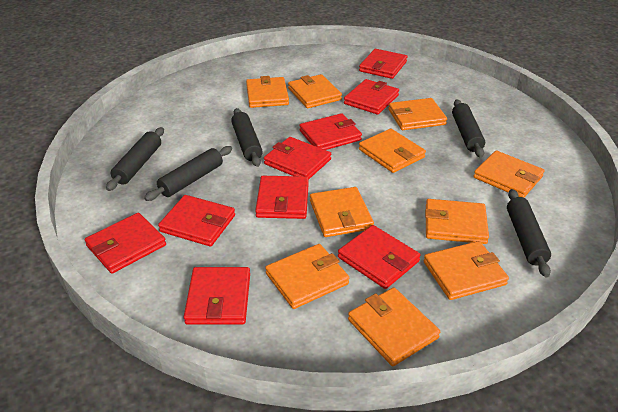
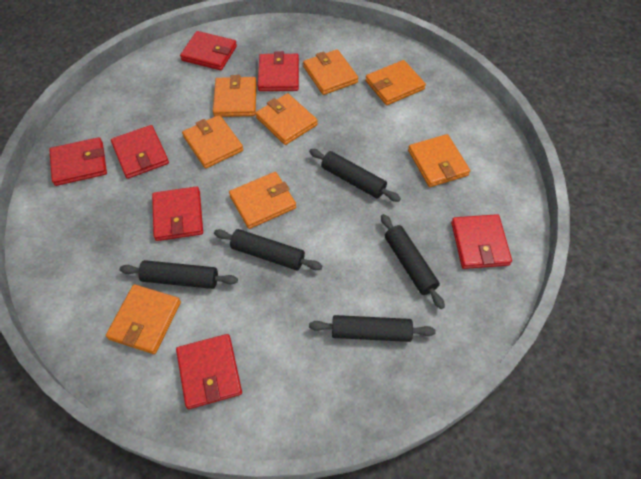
orange wallet: 10 -> 8
red wallet: 9 -> 7

